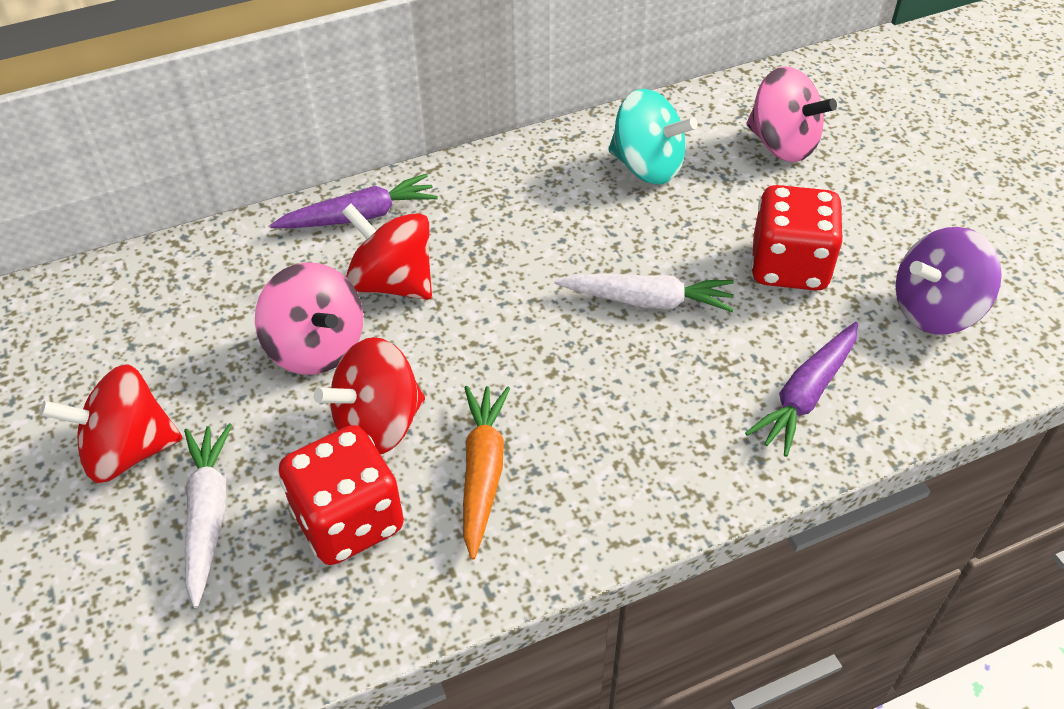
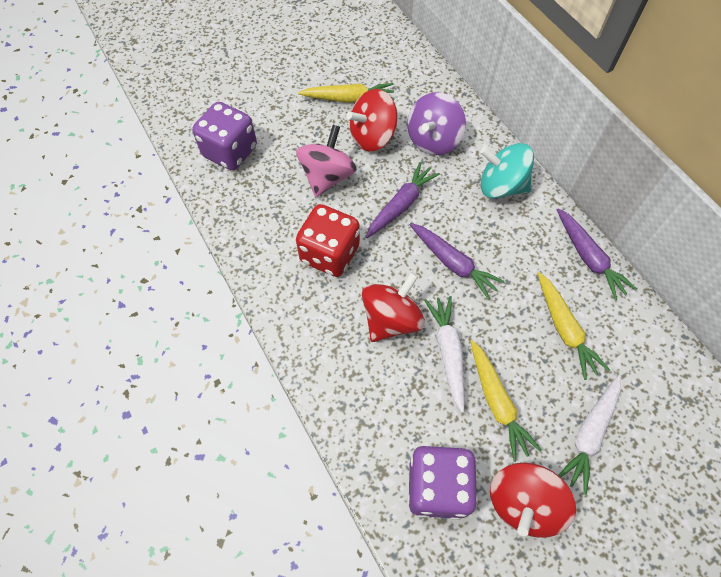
orange carrot: 1 -> 0
pink spinning top: 2 -> 1
purple carrot: 2 -> 3
purple dice: 0 -> 2
red dice: 2 -> 1
yellow carrot: 0 -> 3

